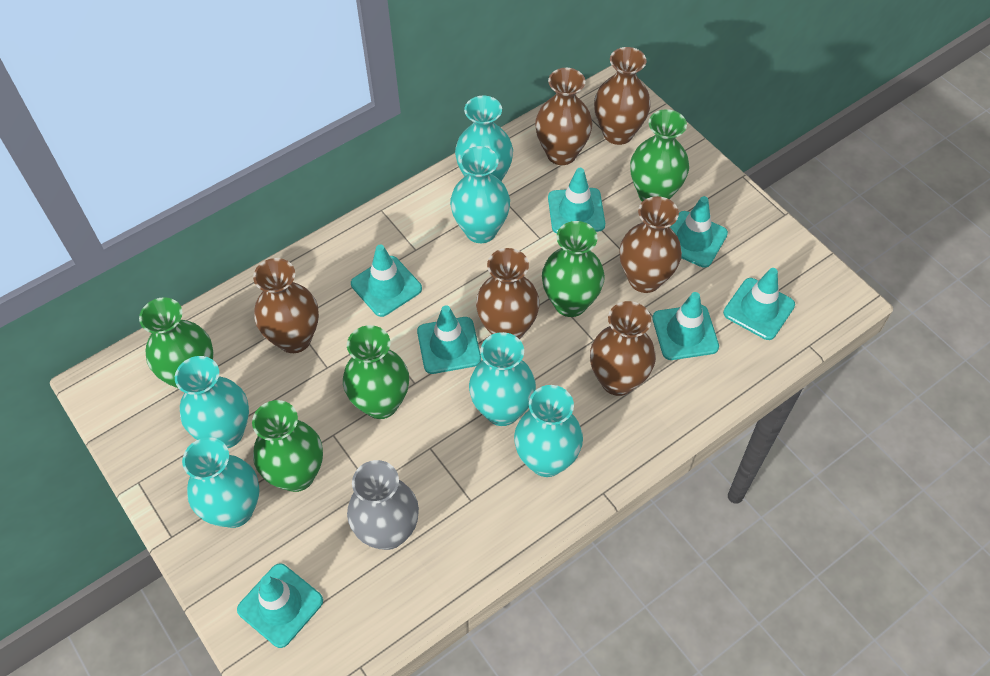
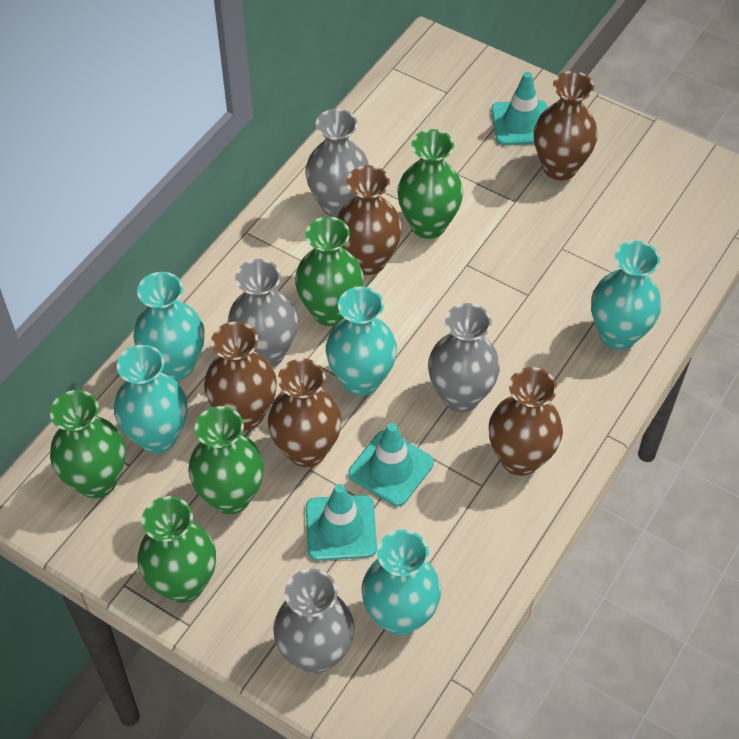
brown vase: 6 -> 5
grey vase: 1 -> 4
turquoise traffic cone: 7 -> 3
turquoise vase: 6 -> 5

